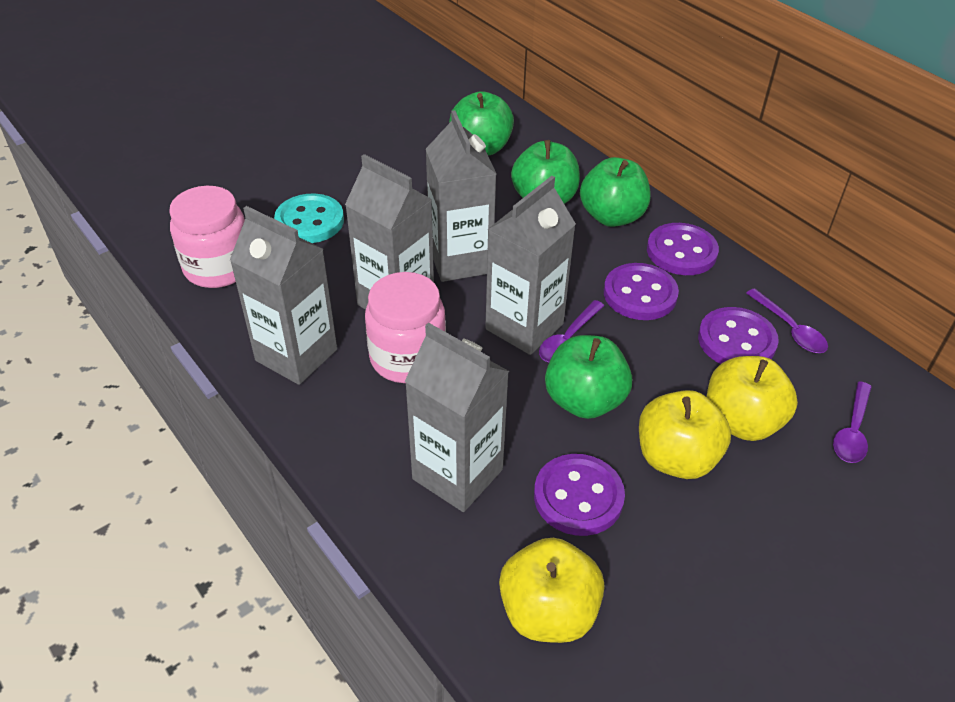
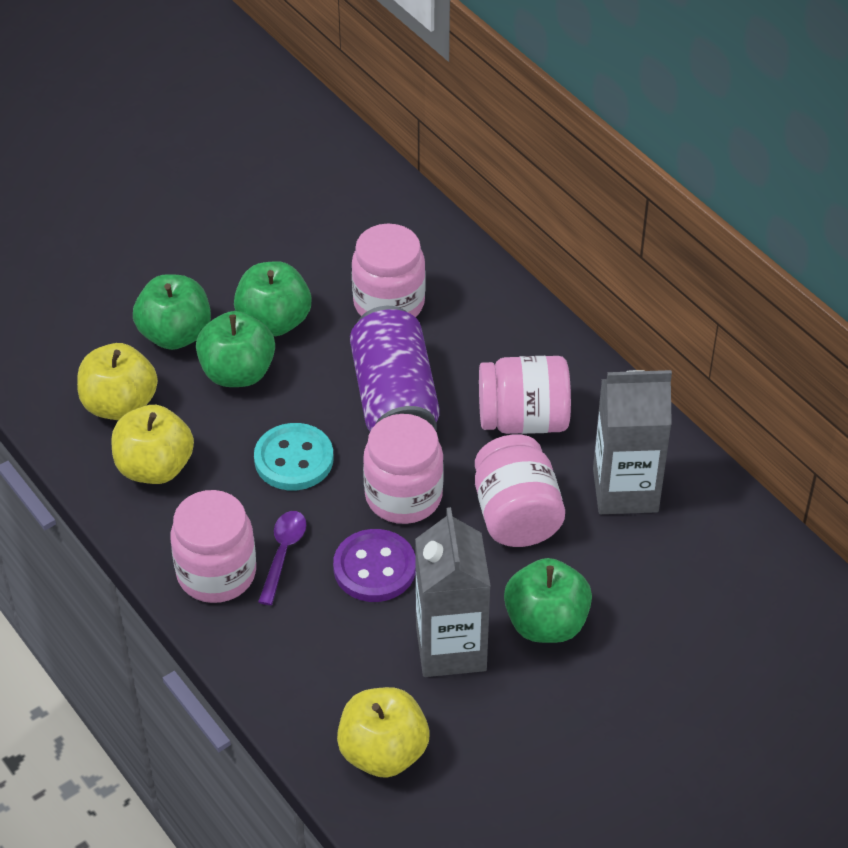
grey carton: 5 -> 2
pink jar: 2 -> 5
purple button: 4 -> 1
purple can: 0 -> 1
purple spoon: 3 -> 1

